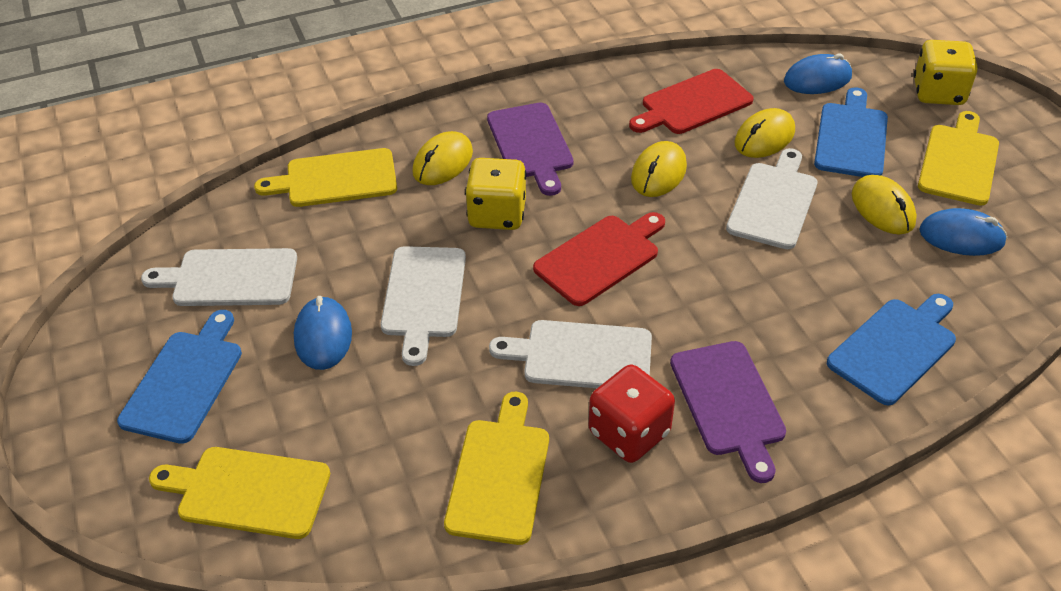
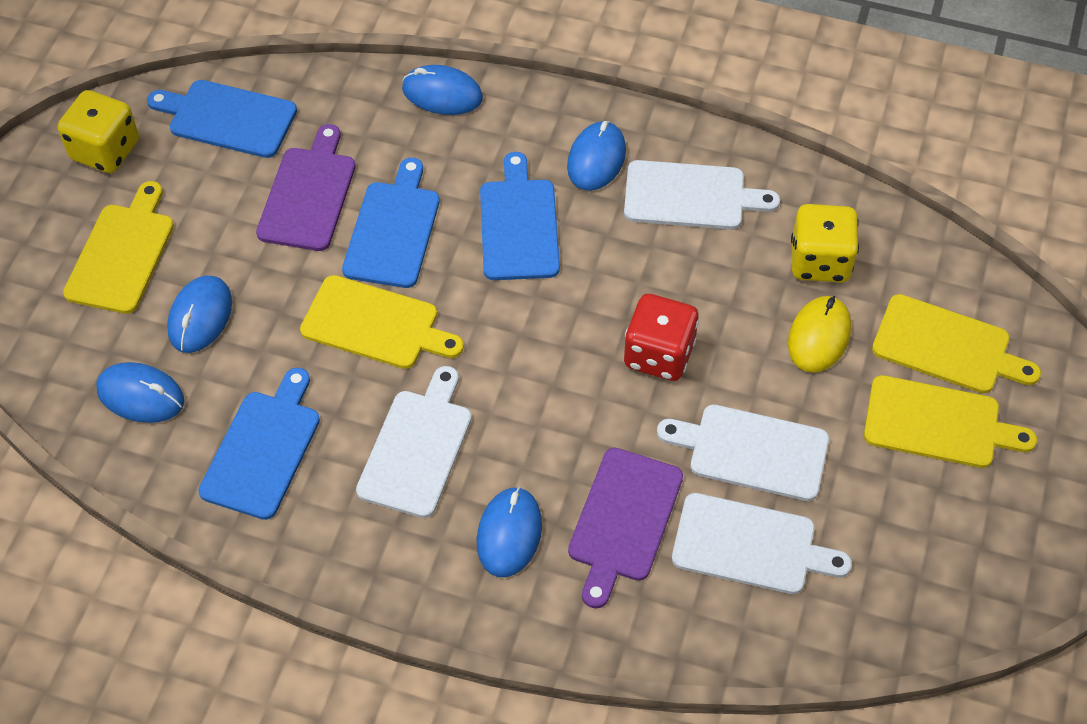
blue cutting board: 3 -> 4
blue mouse: 3 -> 5
red cutting board: 2 -> 0
yellow mouse: 4 -> 1

